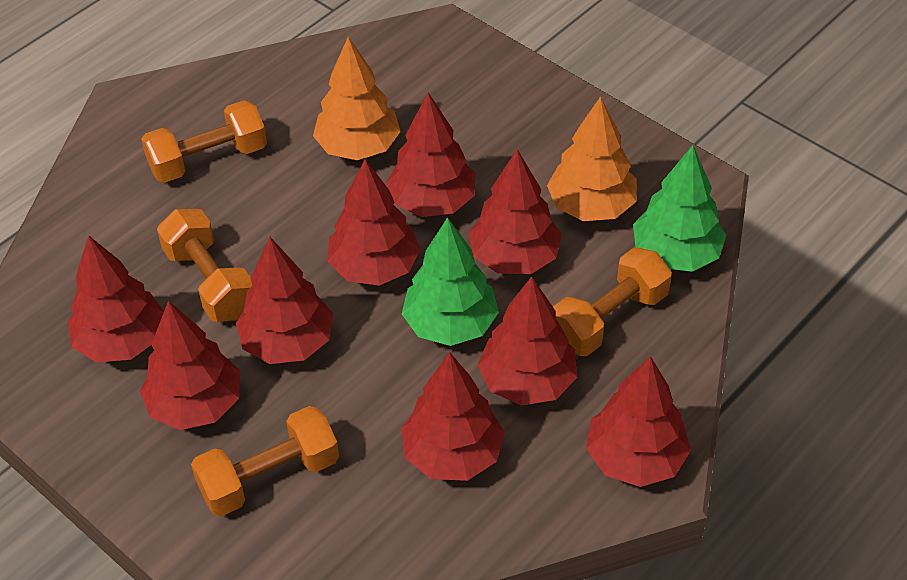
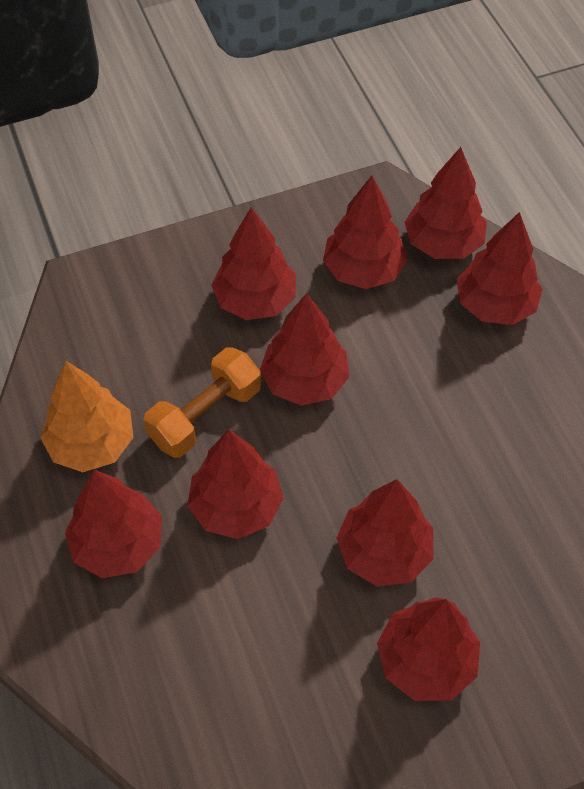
green tree: 2 -> 0
orange dumbbell: 4 -> 1
orange tree: 2 -> 1

